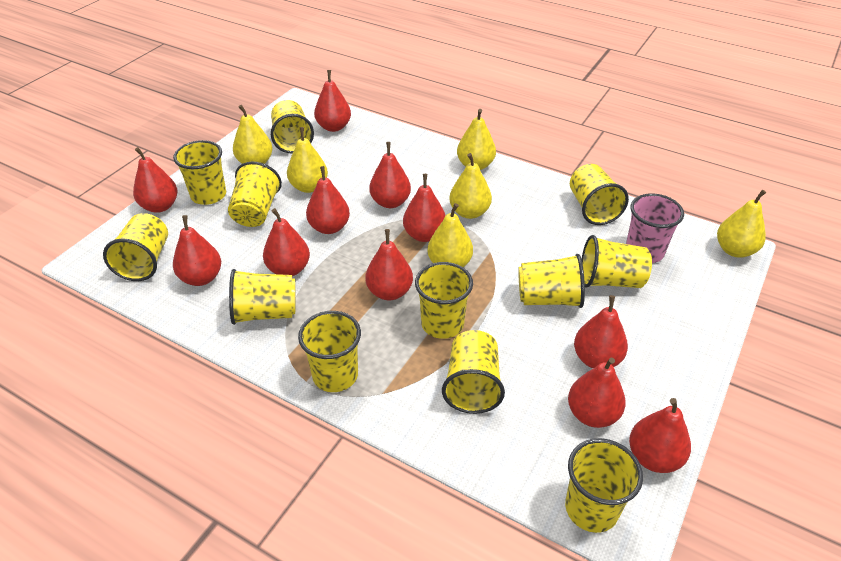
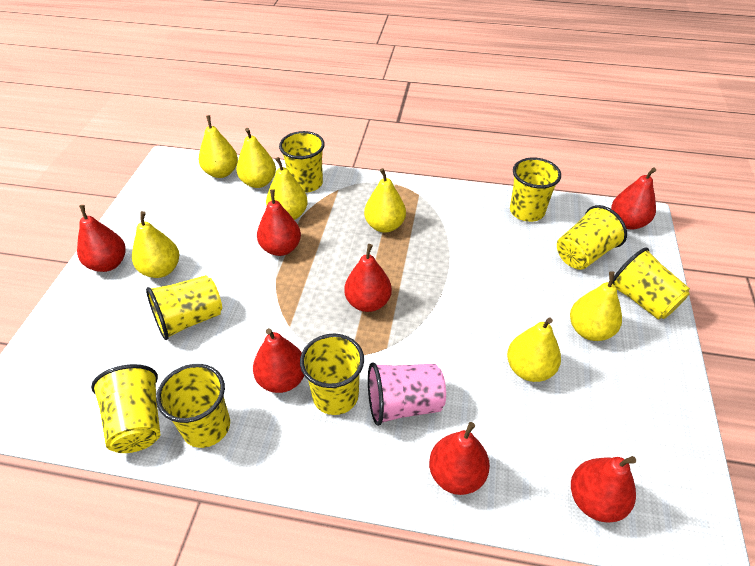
red pear: 11 -> 7
yellow cup: 12 -> 8
yellow pear: 6 -> 7

